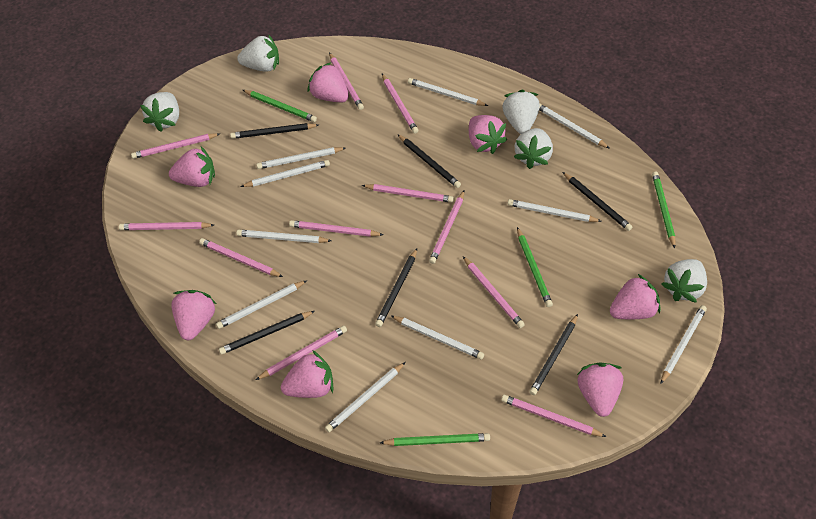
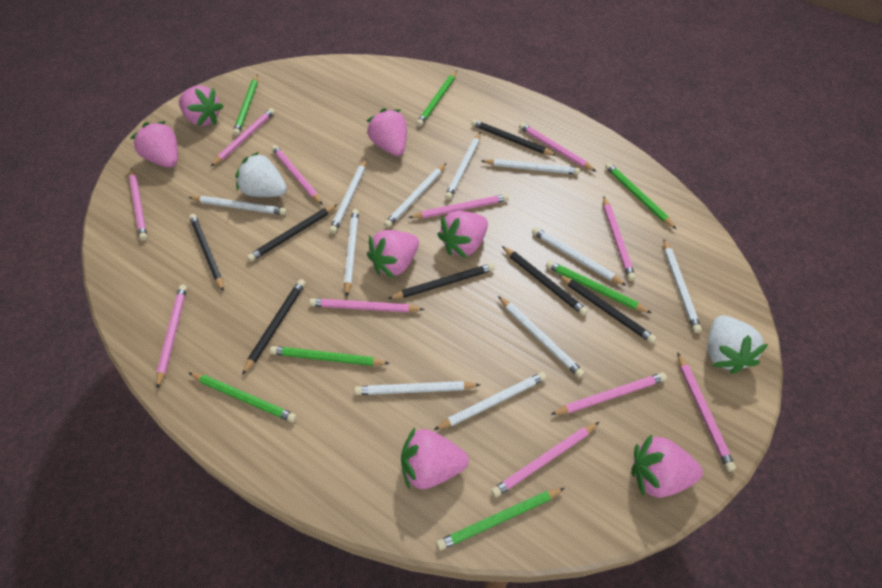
black pencil: 6 -> 7
green pencil: 4 -> 7
white pencil: 10 -> 11
white strawberry: 5 -> 2

